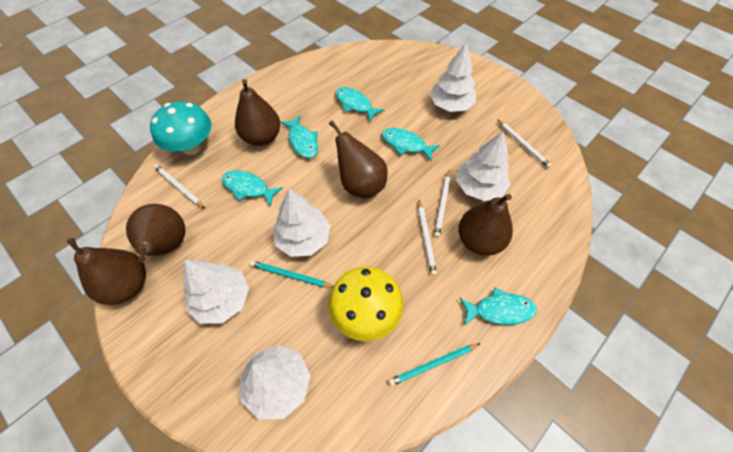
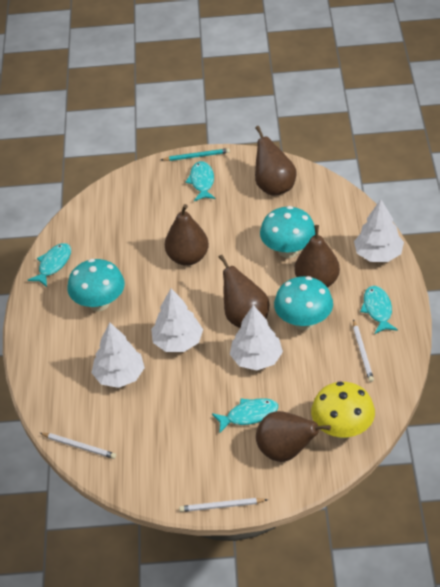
turquoise fish: 5 -> 4
turquoise mushroom: 1 -> 3
turquoise pencil: 2 -> 1
white pencil: 4 -> 3
white tree: 5 -> 4

